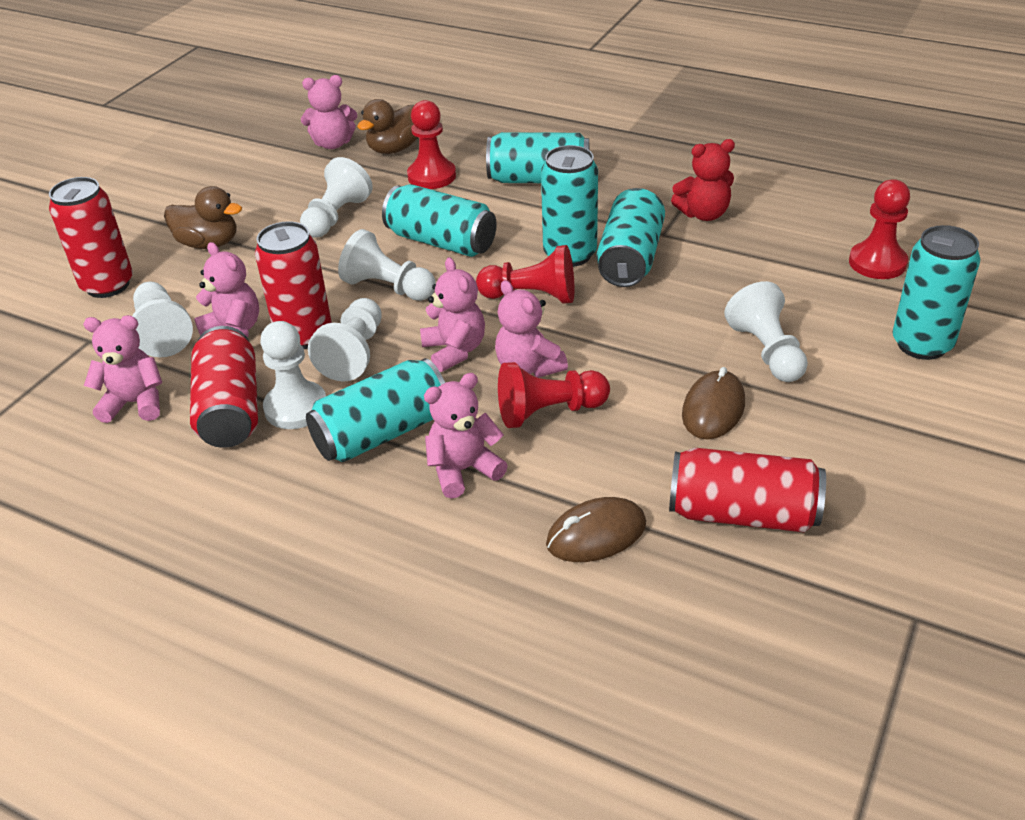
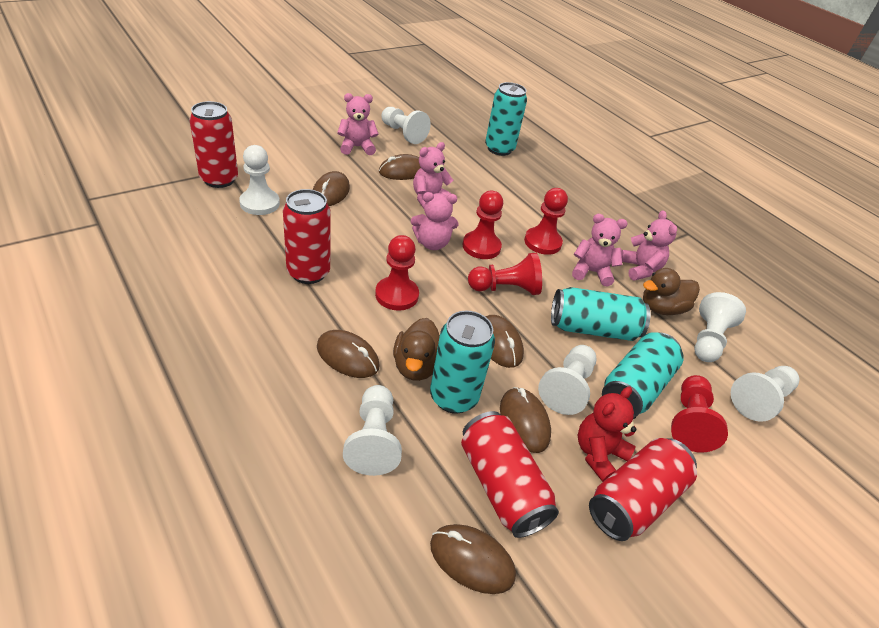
brown mouse: 2 -> 6
pink teddy bear: 6 -> 5
red pawn: 4 -> 5
turquoise can: 6 -> 4

